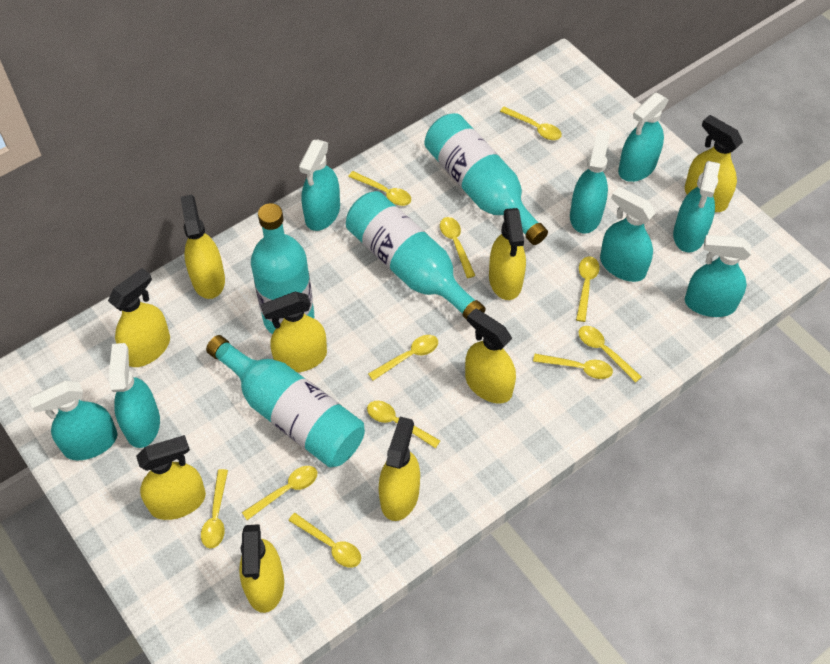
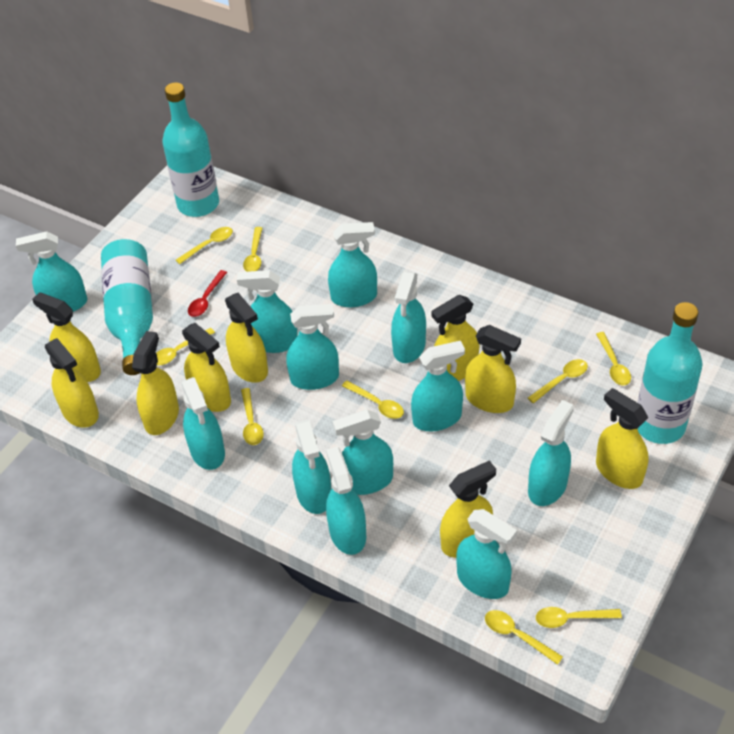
red spoon: 0 -> 1
turquoise bottle: 4 -> 3
turquoise spray bottle: 8 -> 12
yellow spoon: 11 -> 9

